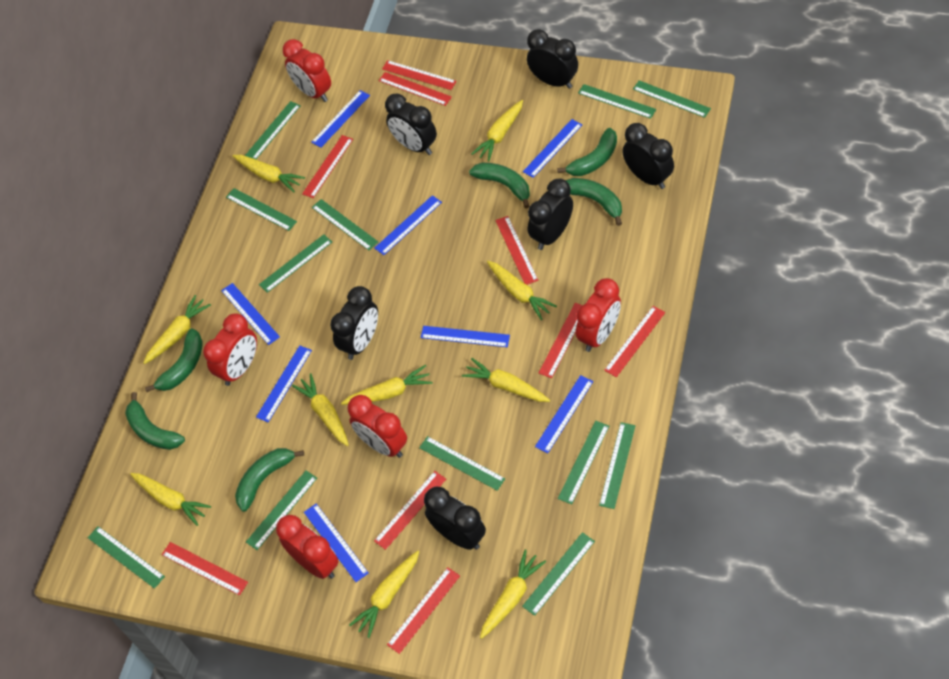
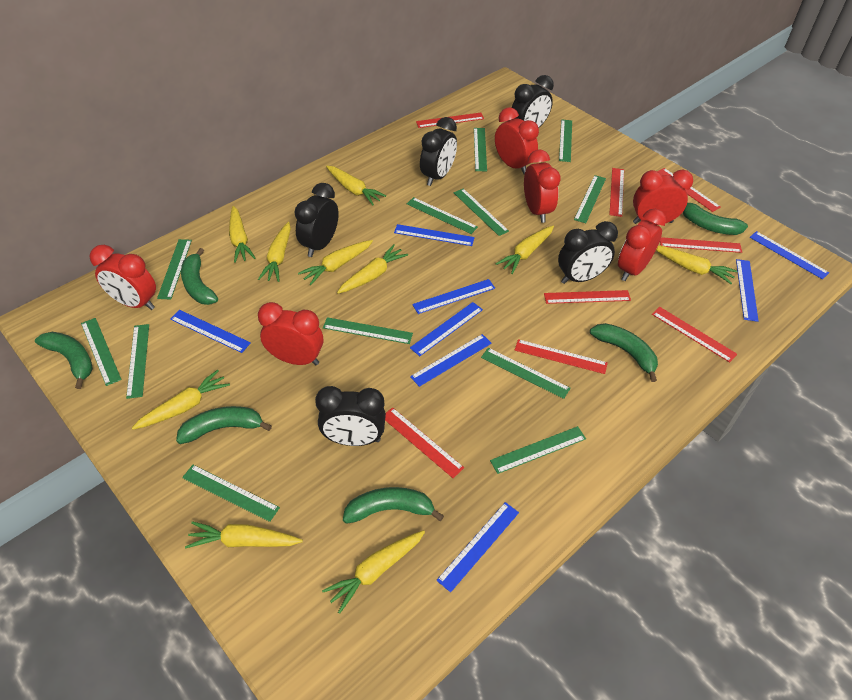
black clock: 6 -> 5
red clock: 5 -> 6
red ruler: 9 -> 8

